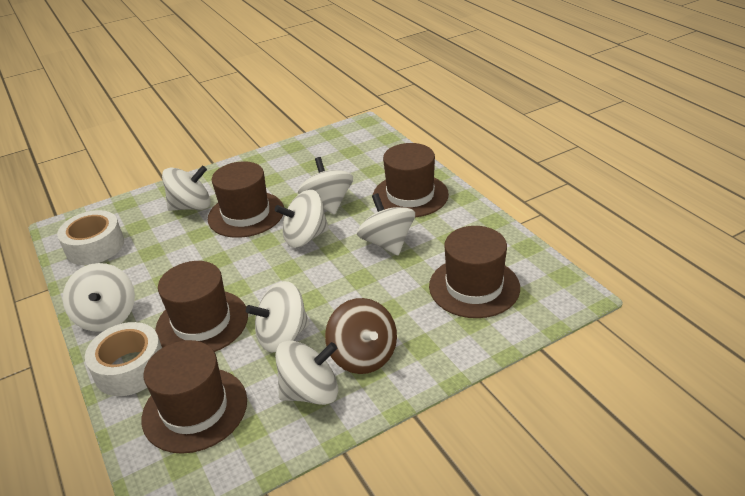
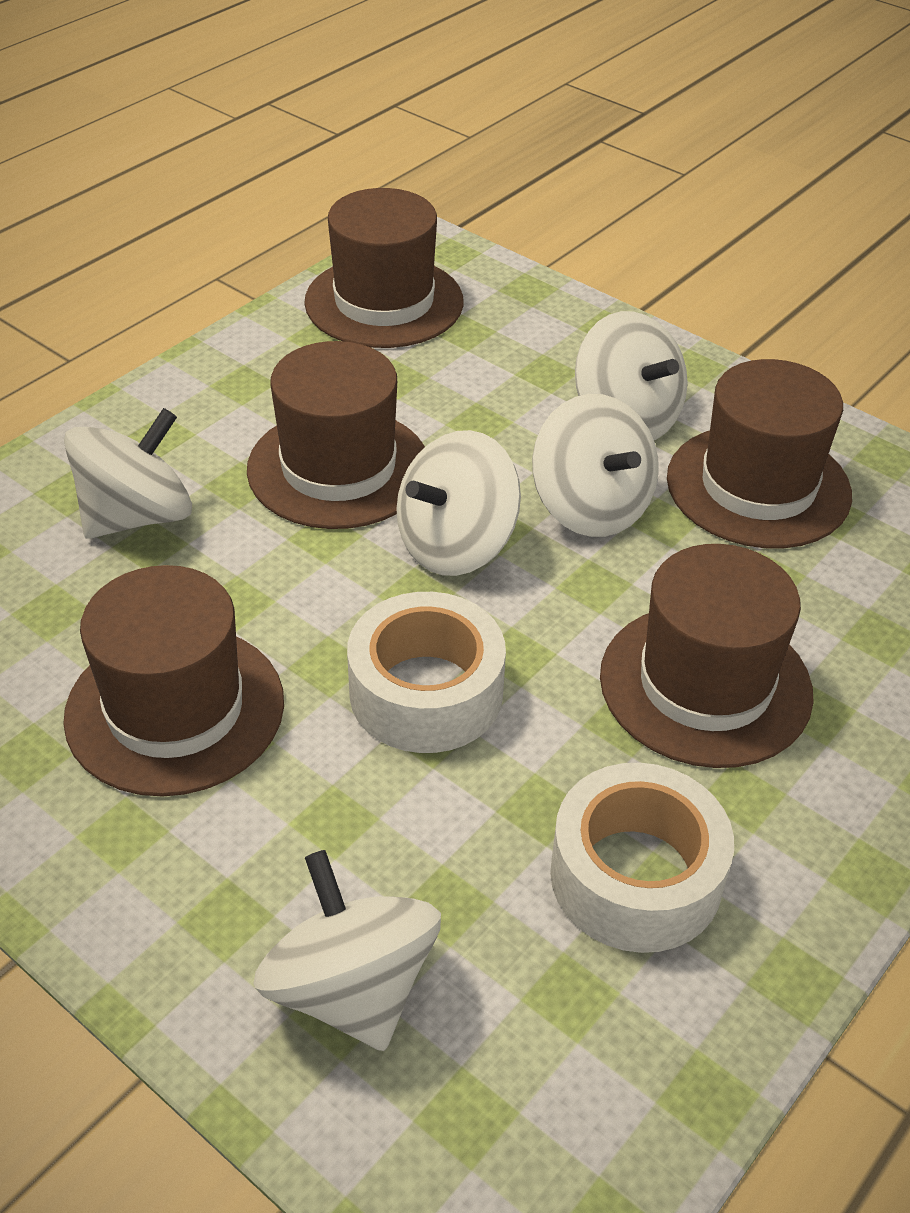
brown spinning top: 1 -> 0
white spinning top: 7 -> 5

